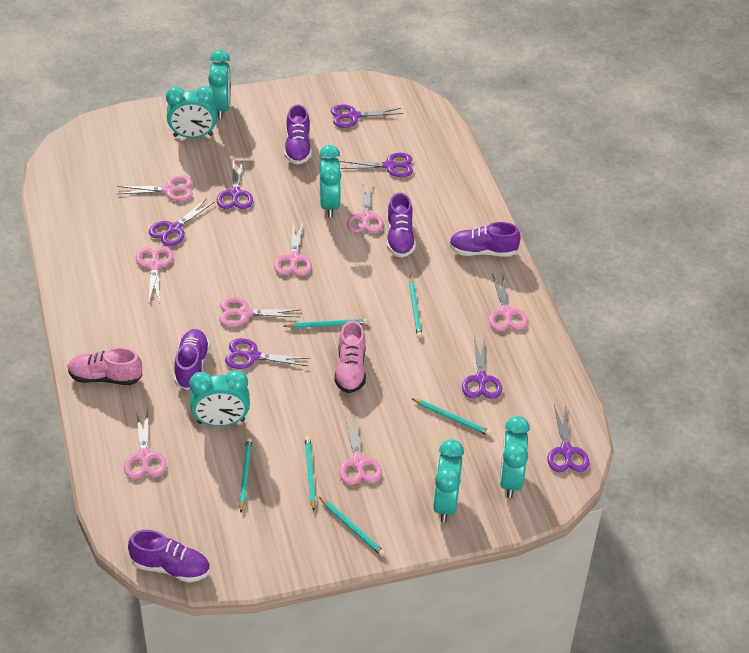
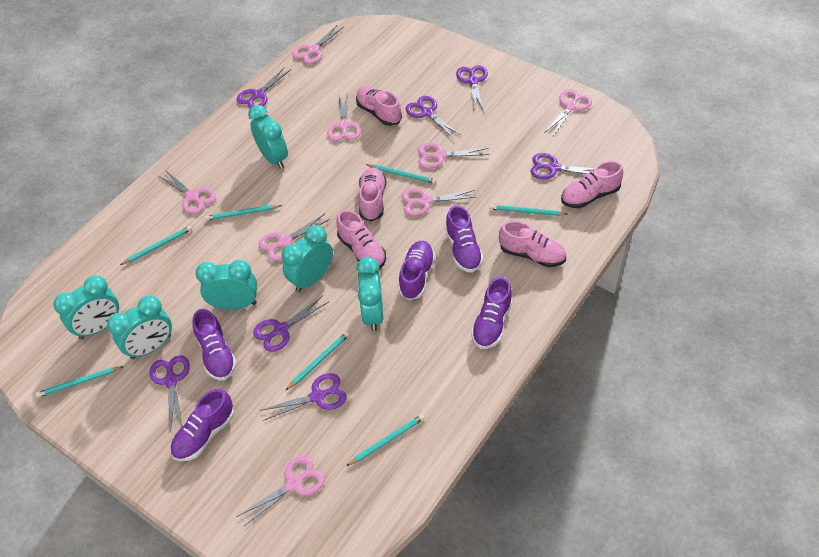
pink shoe: 2 -> 5
turquoise pencil: 6 -> 7

